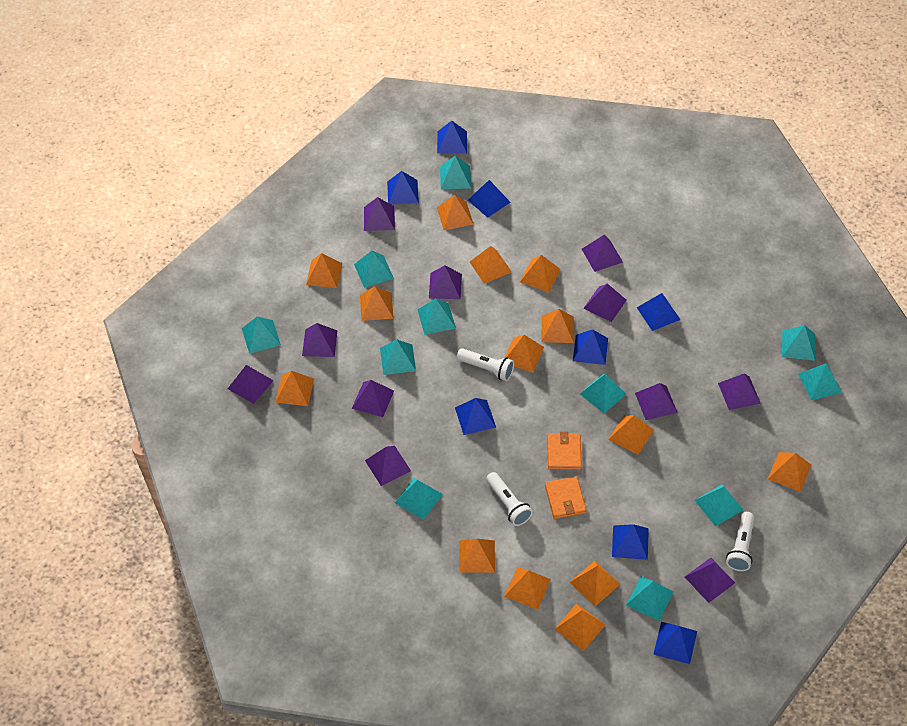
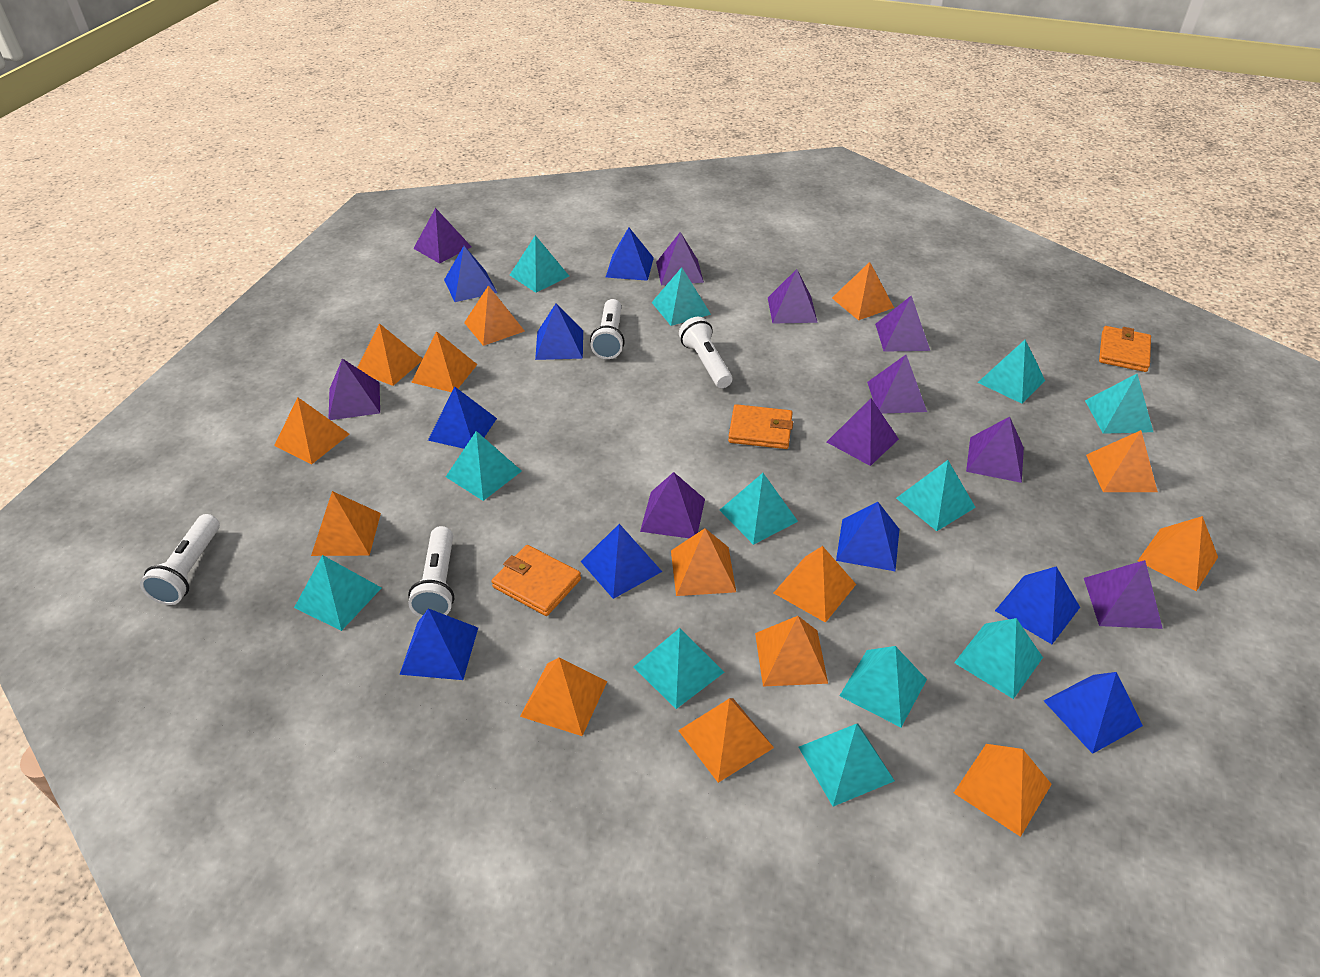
blue pyramid: 8 -> 9
orange wallet: 2 -> 3
purple pyramid: 11 -> 10
turquoise pyramid: 11 -> 12
white flashlight: 3 -> 4

